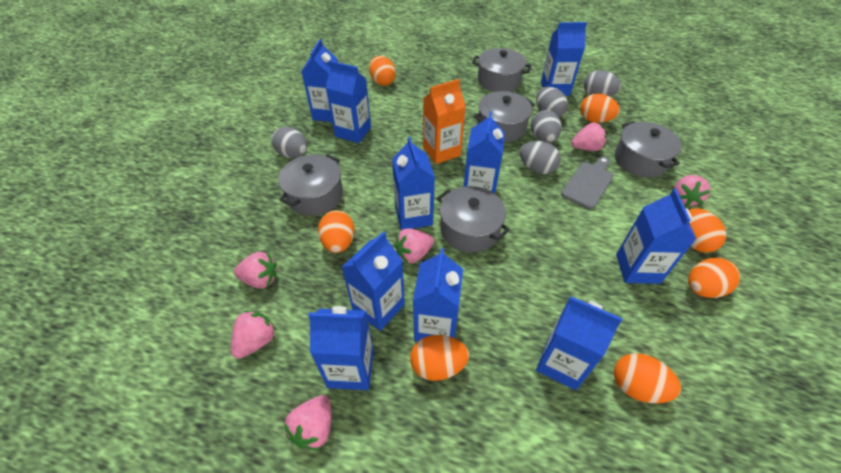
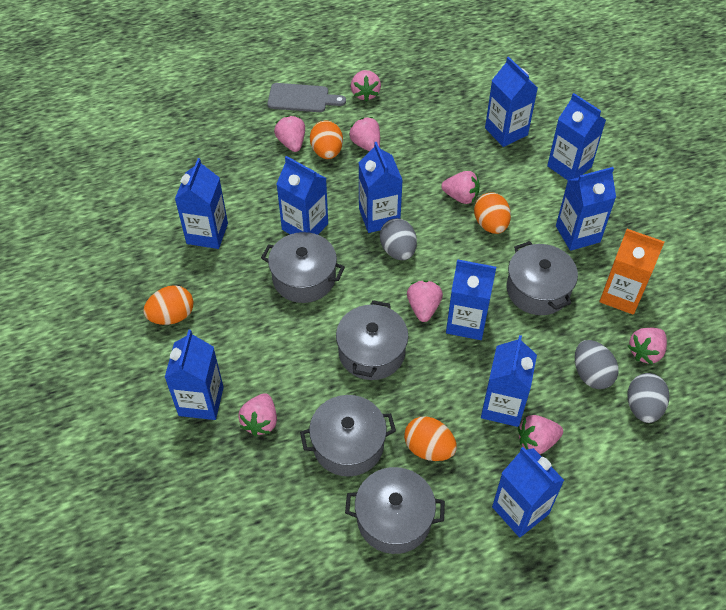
grey egg: 5 -> 3
orange egg: 7 -> 4
pink strawberry: 6 -> 8

